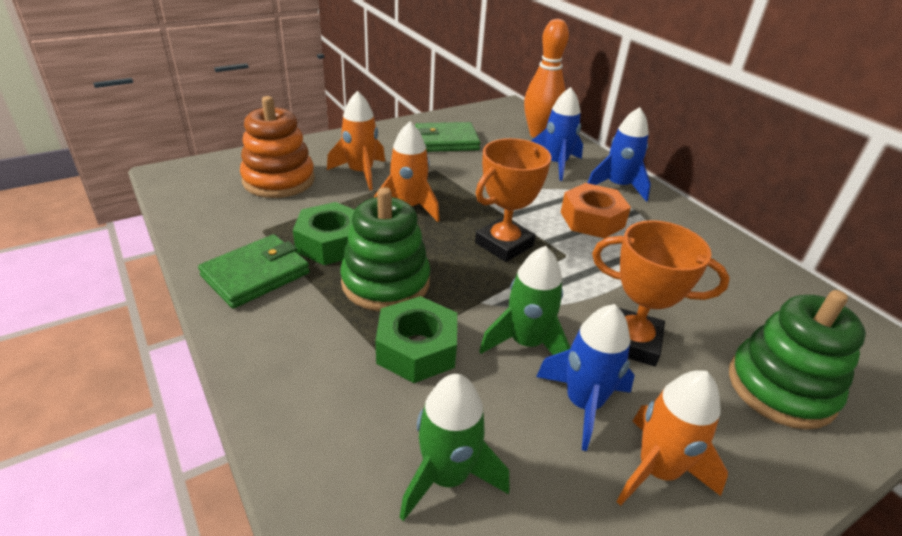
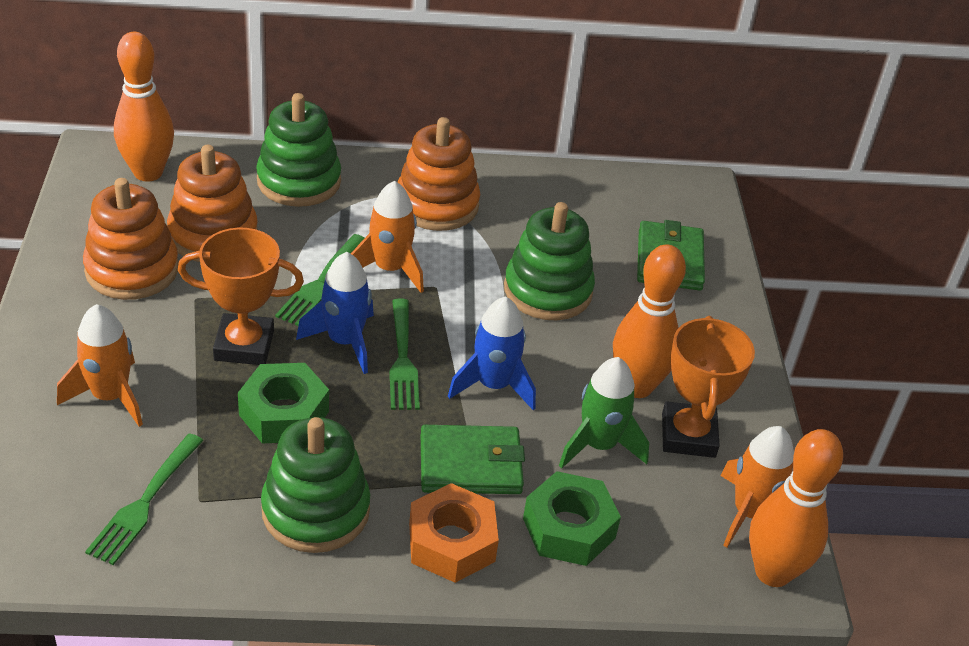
blue rocket: 3 -> 2
green fork: 0 -> 3
green rocket: 2 -> 1
green stacking toy: 2 -> 3
orange bowling pin: 1 -> 3
orange stacking toy: 1 -> 3

